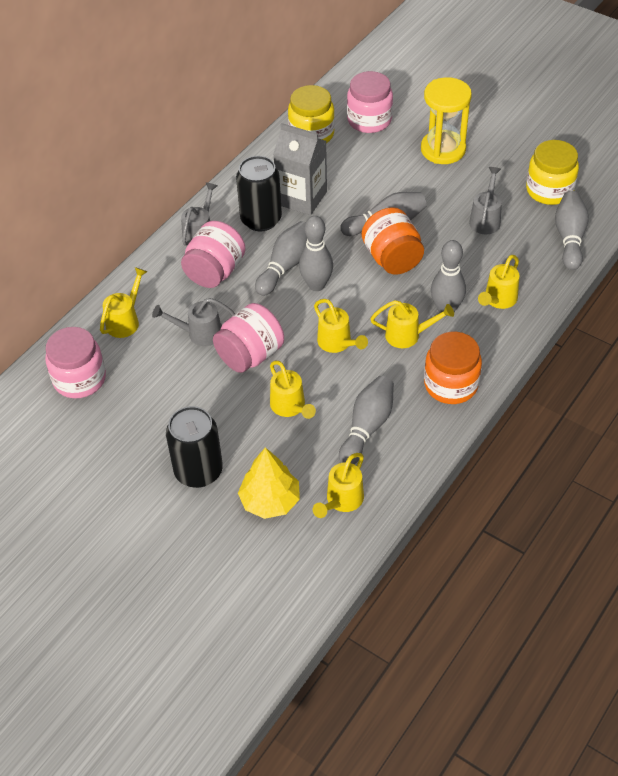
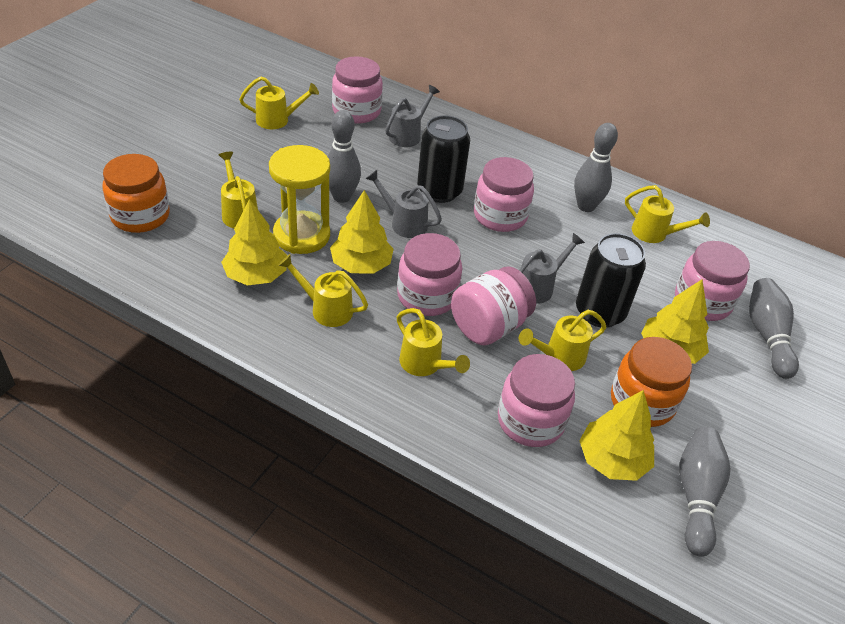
grey bowling pin: 6 -> 4
grey carton: 1 -> 0
pink jar: 4 -> 6
yellow jar: 2 -> 0
yellow tree: 1 -> 4

